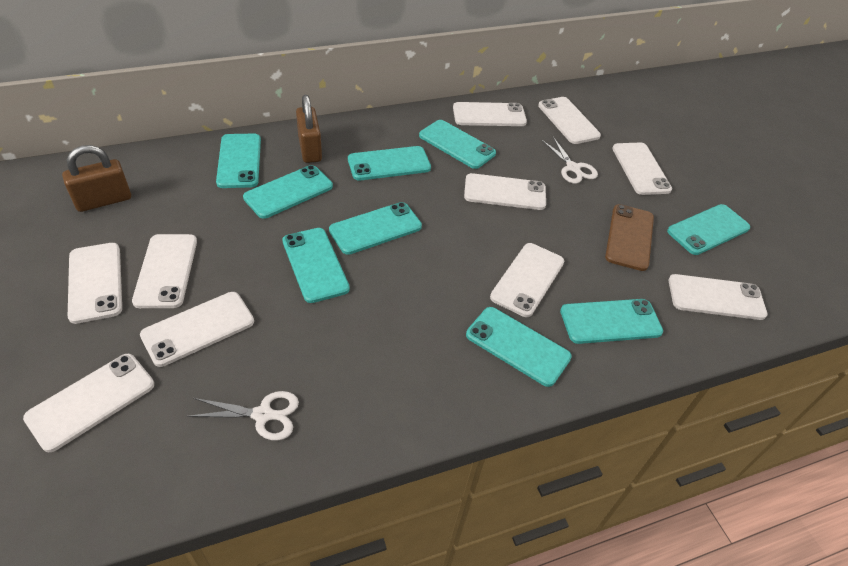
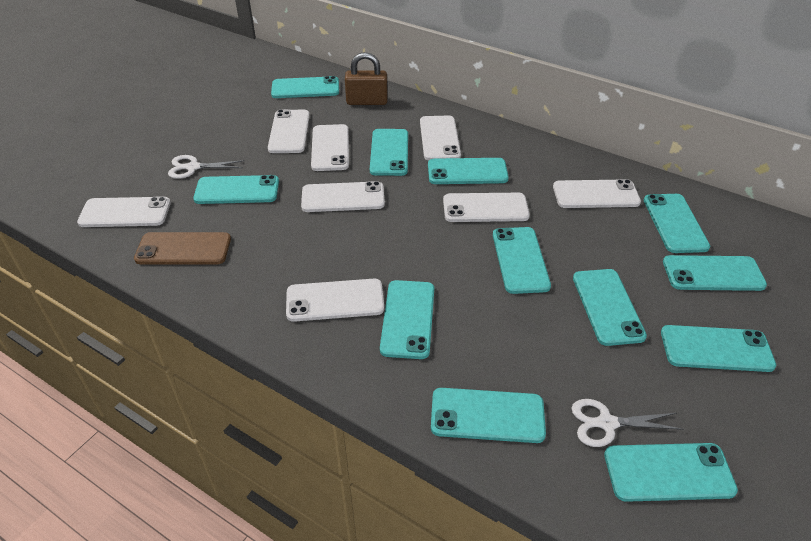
brown padlock: 2 -> 1
turquoise phone: 9 -> 12
white phone: 10 -> 8

